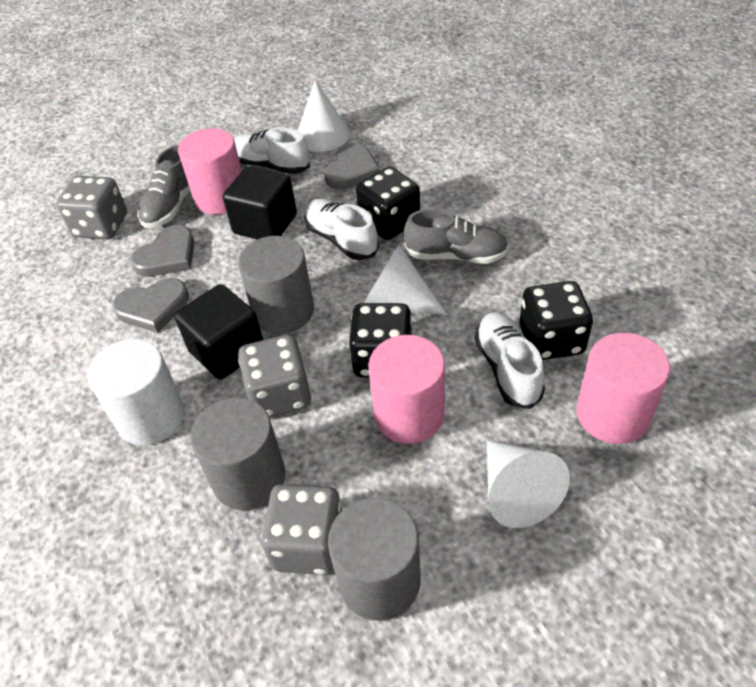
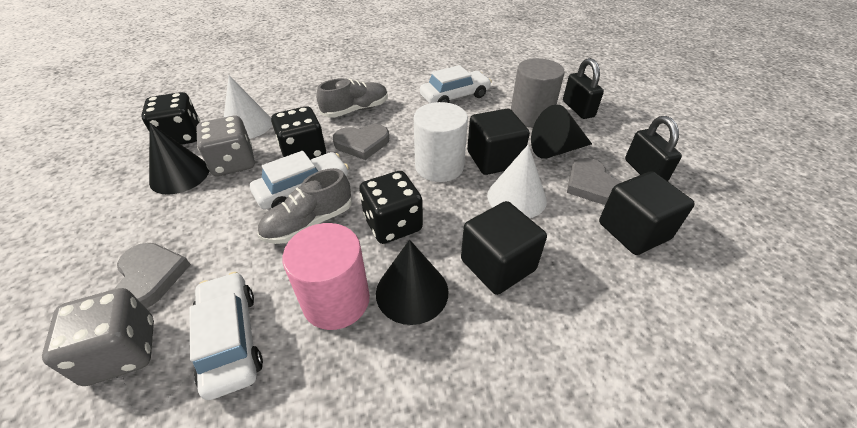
black cone: 0 -> 3
black cube: 2 -> 3
black padlock: 0 -> 2
grey cylinder: 3 -> 1
grey dice: 3 -> 2
pink cylinder: 3 -> 1
white car: 0 -> 3
white cone: 3 -> 2
white shoe: 3 -> 0

